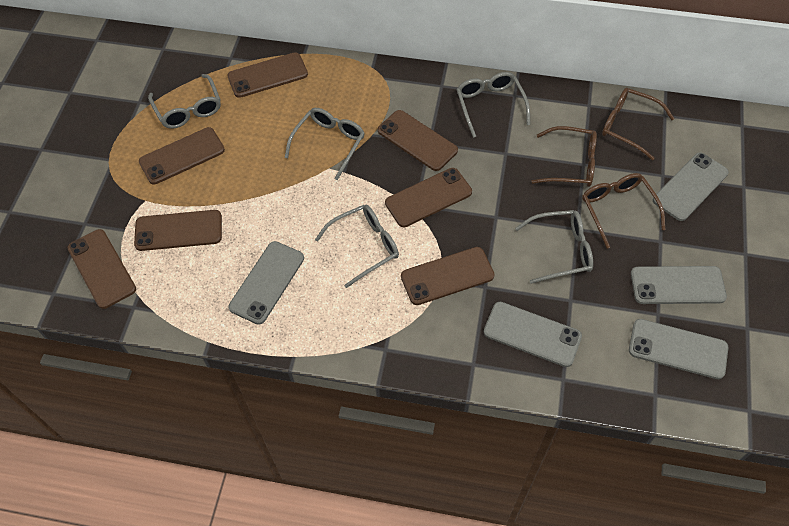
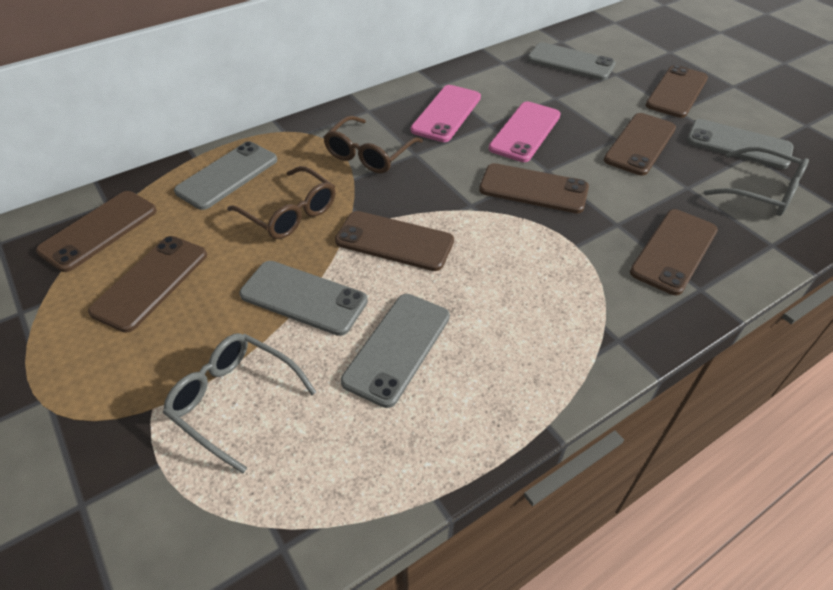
brown glasses: 3 -> 2
grey glasses: 5 -> 2
pink phone: 0 -> 2

